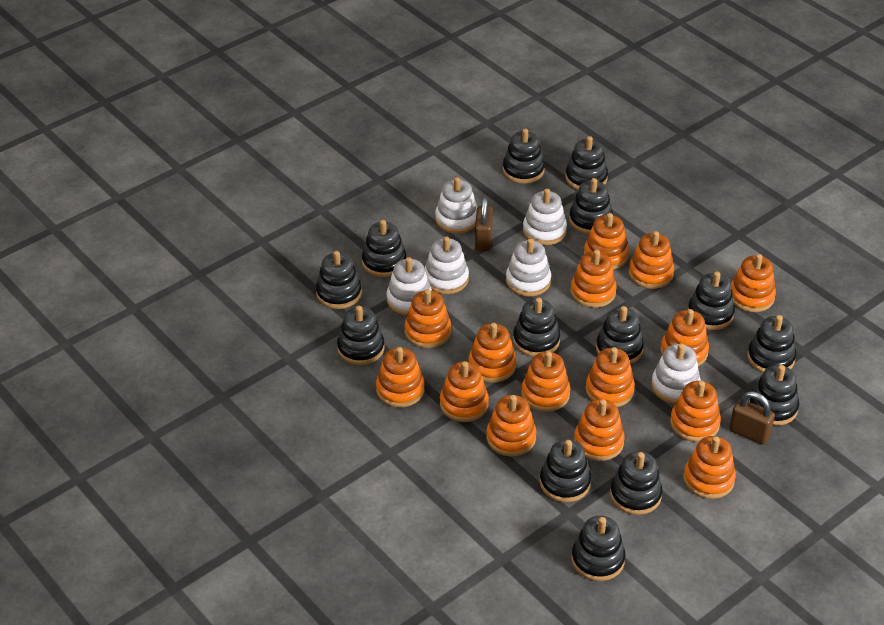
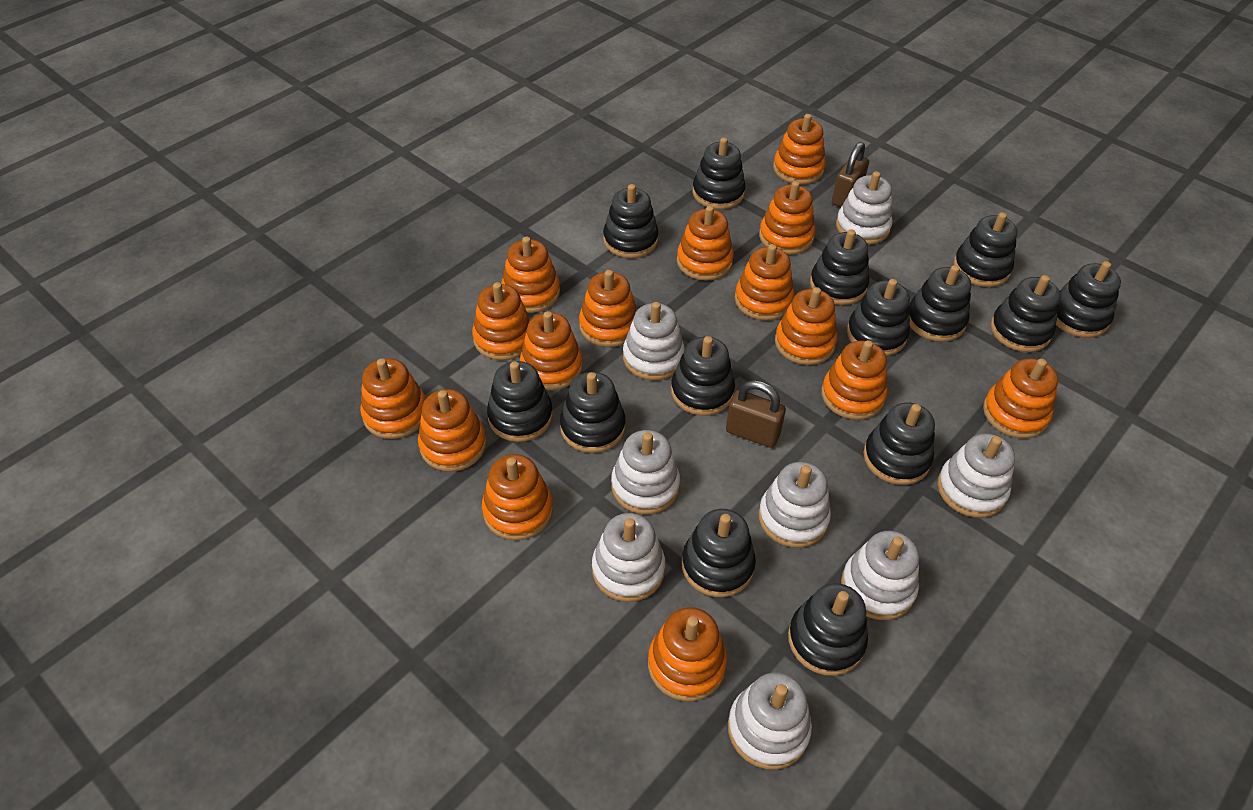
white stacking toy: 6 -> 8

